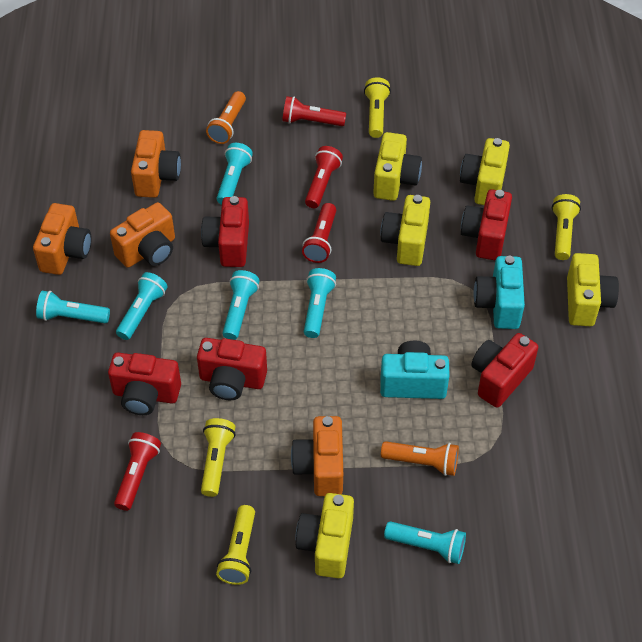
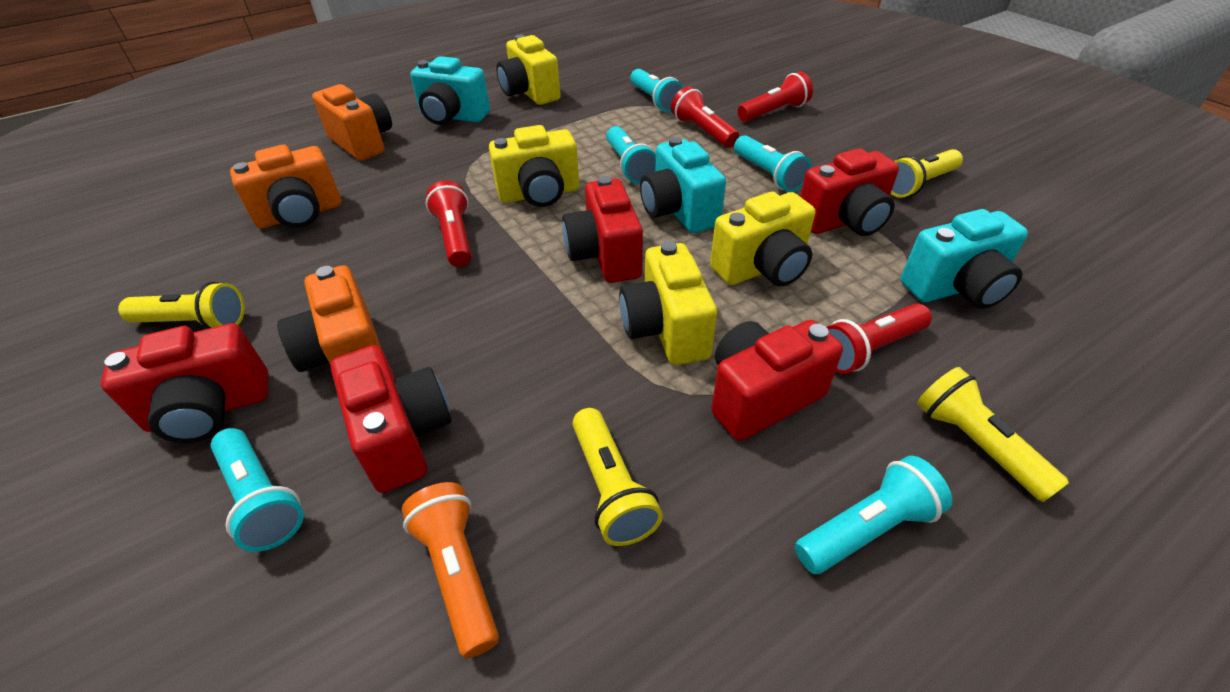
orange camera: 4 -> 3
orange flashlight: 2 -> 1
turquoise camera: 2 -> 3
turquoise flashlight: 6 -> 5
yellow camera: 5 -> 4

